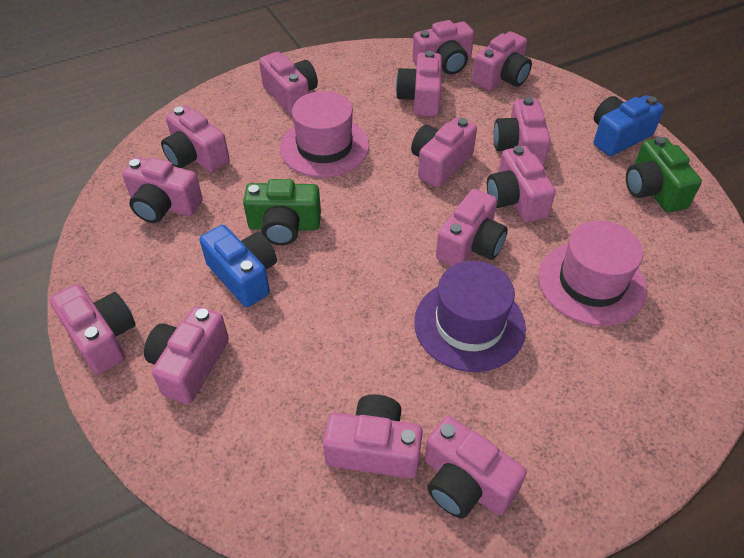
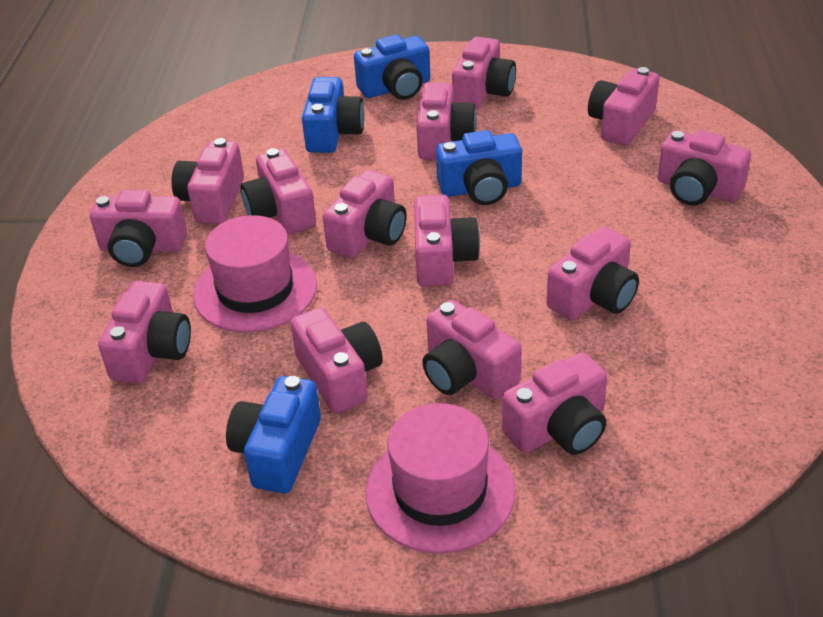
blue camera: 2 -> 4
green camera: 2 -> 0
purple hat: 1 -> 0

